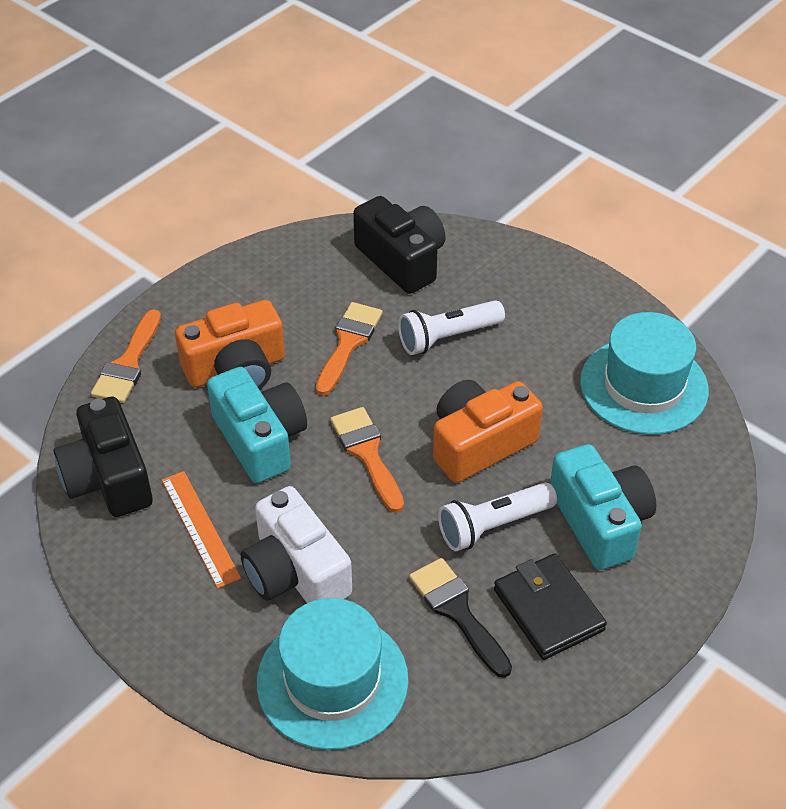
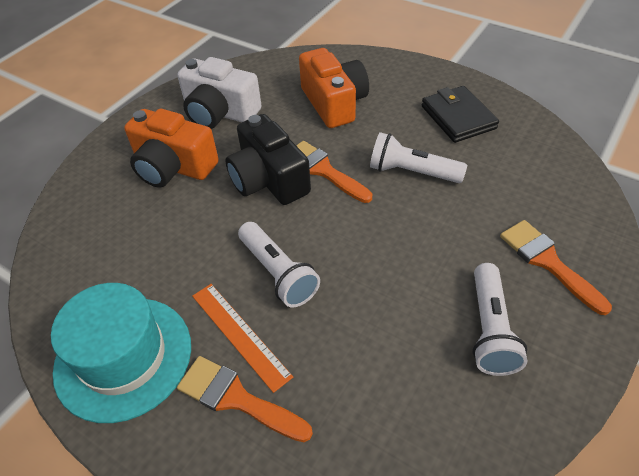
black brush: 1 -> 0
black camera: 2 -> 1
turquoise camera: 2 -> 0
turquoise hat: 2 -> 1
white flashlight: 2 -> 3

